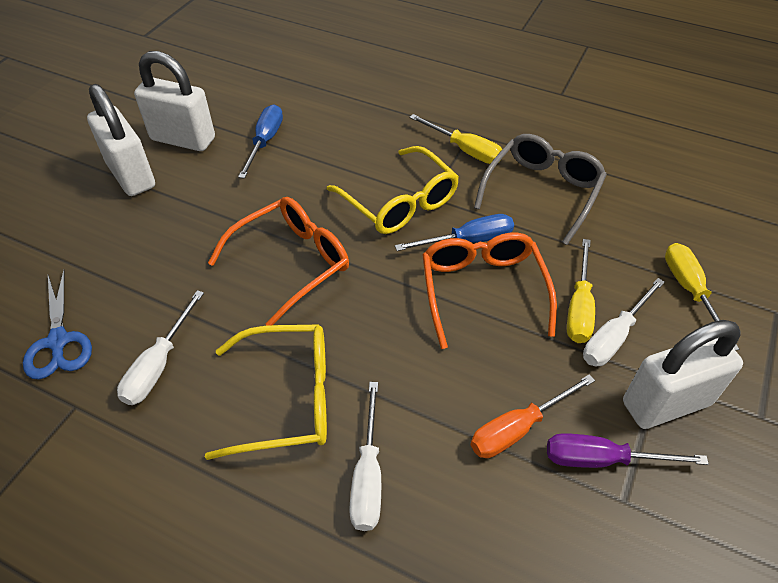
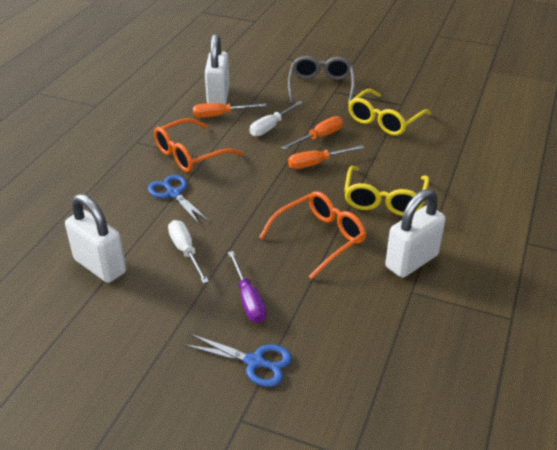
blue scissors: 1 -> 2
blue screwdriver: 2 -> 0
orange screwdriver: 1 -> 3
white screwdriver: 3 -> 2
yellow screwdriver: 3 -> 0

